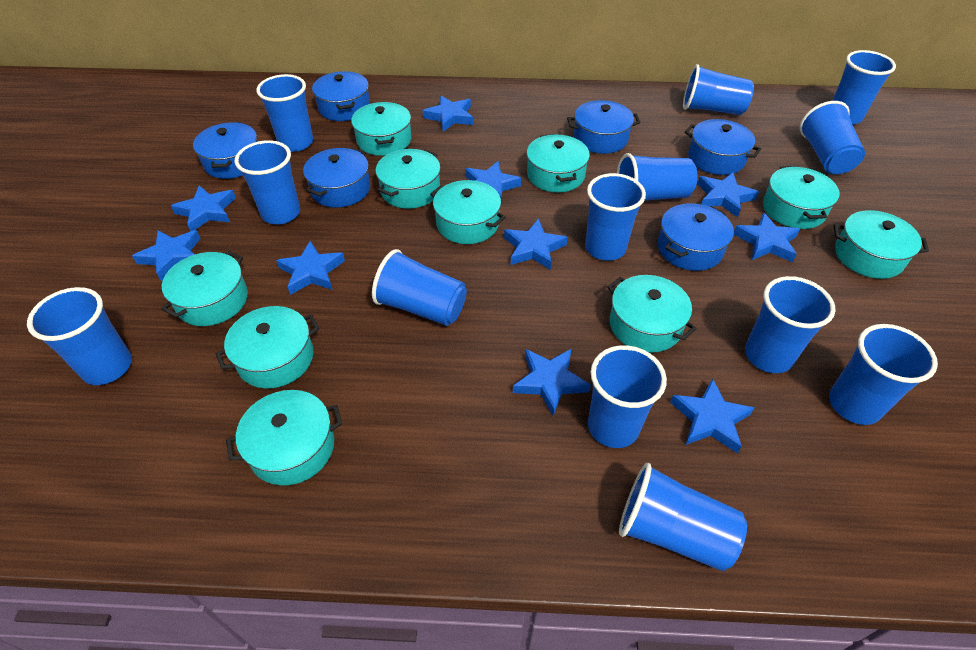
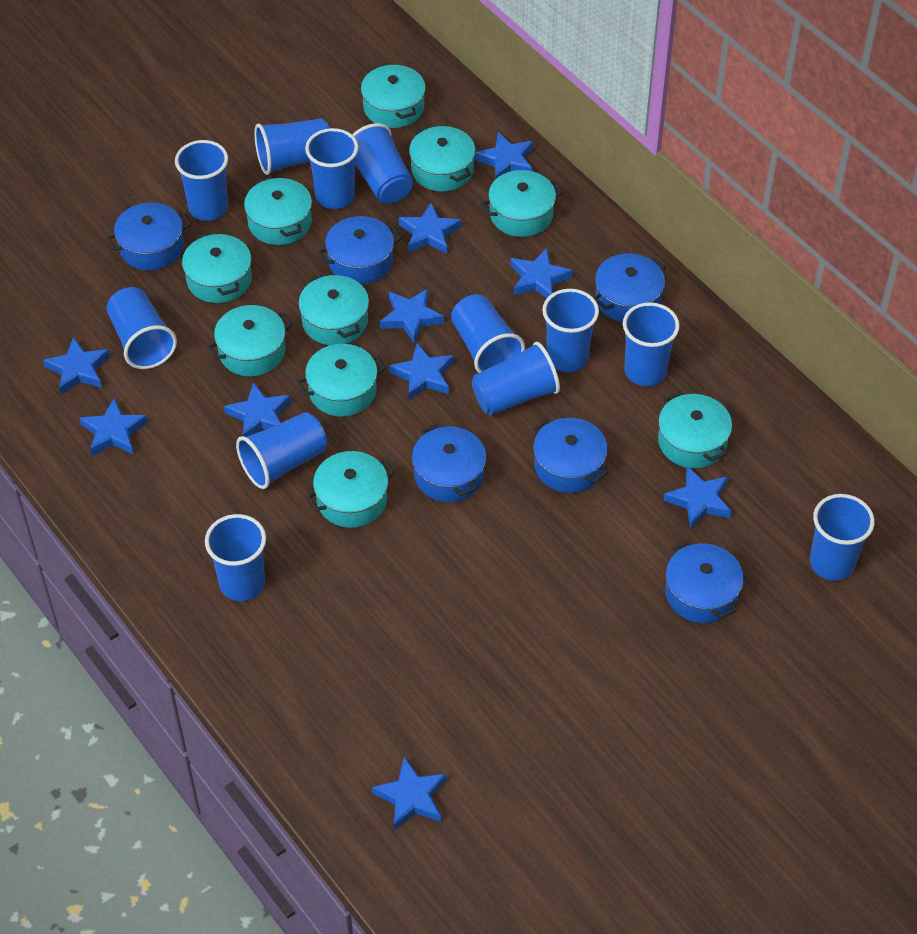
blue cup: 13 -> 12

